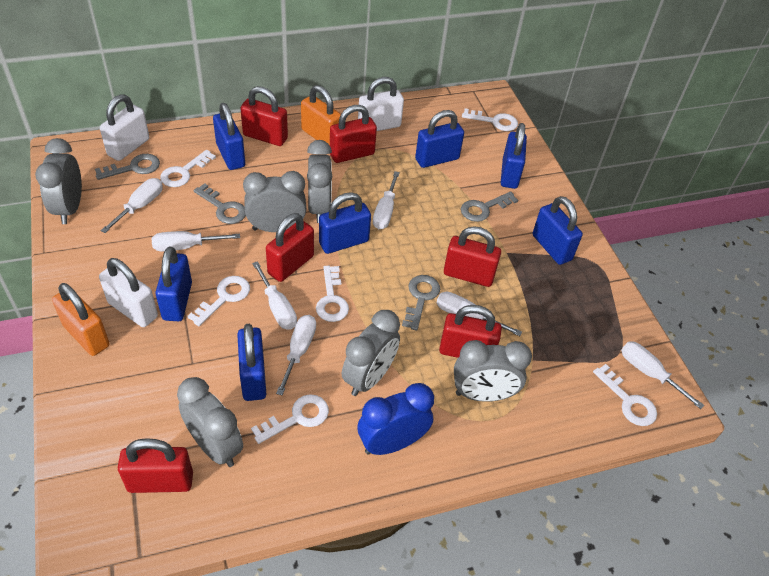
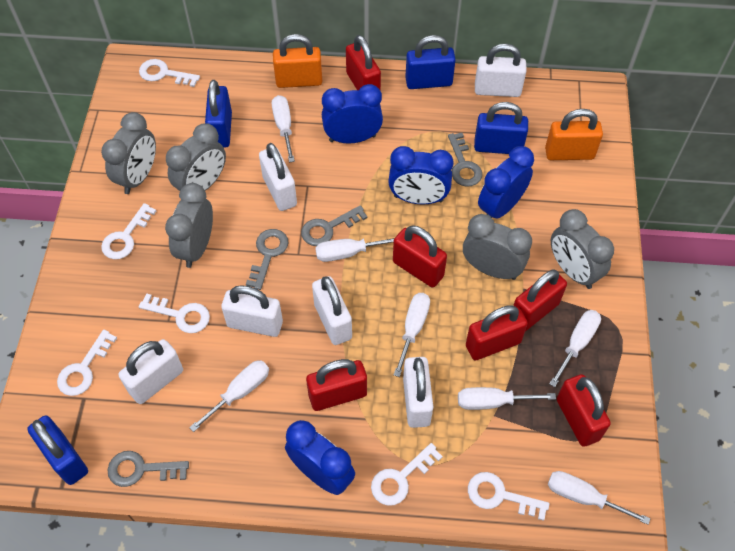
blue clock: 1 -> 4
blue padlock: 7 -> 4
grey clock: 6 -> 5
white padlock: 3 -> 6

